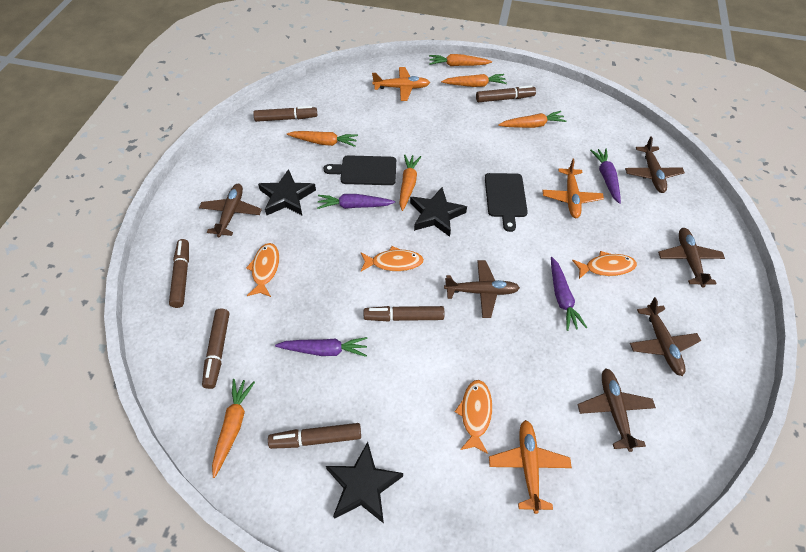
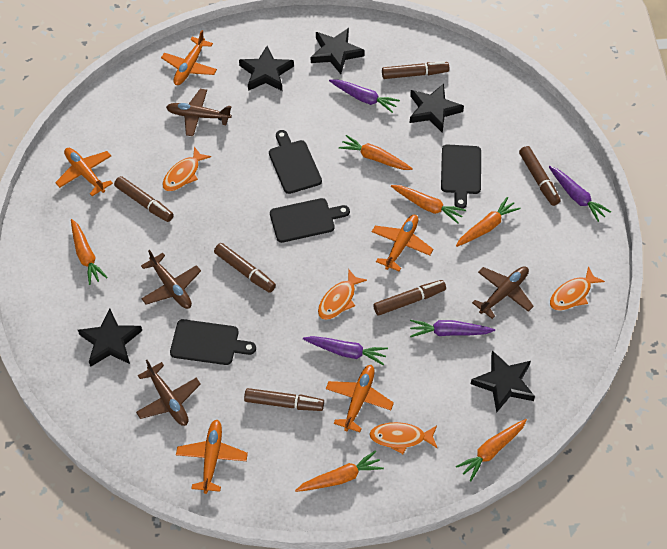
black cutting board: 2 -> 4
black star: 3 -> 5
brown plane: 6 -> 4
orange plane: 3 -> 5

